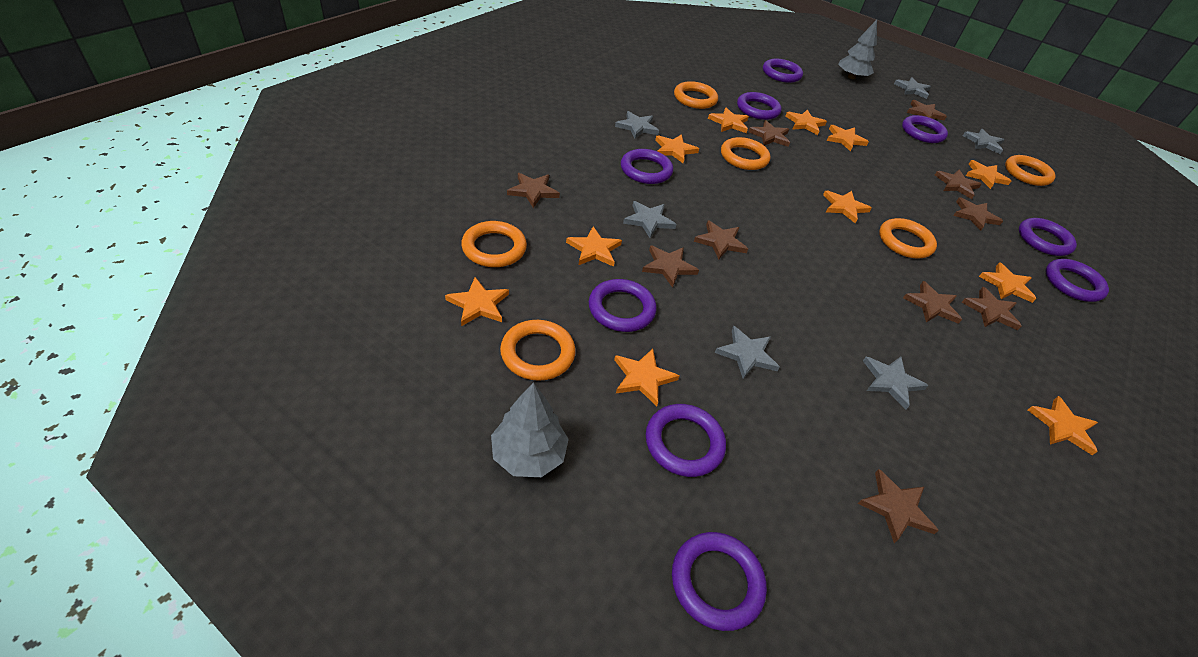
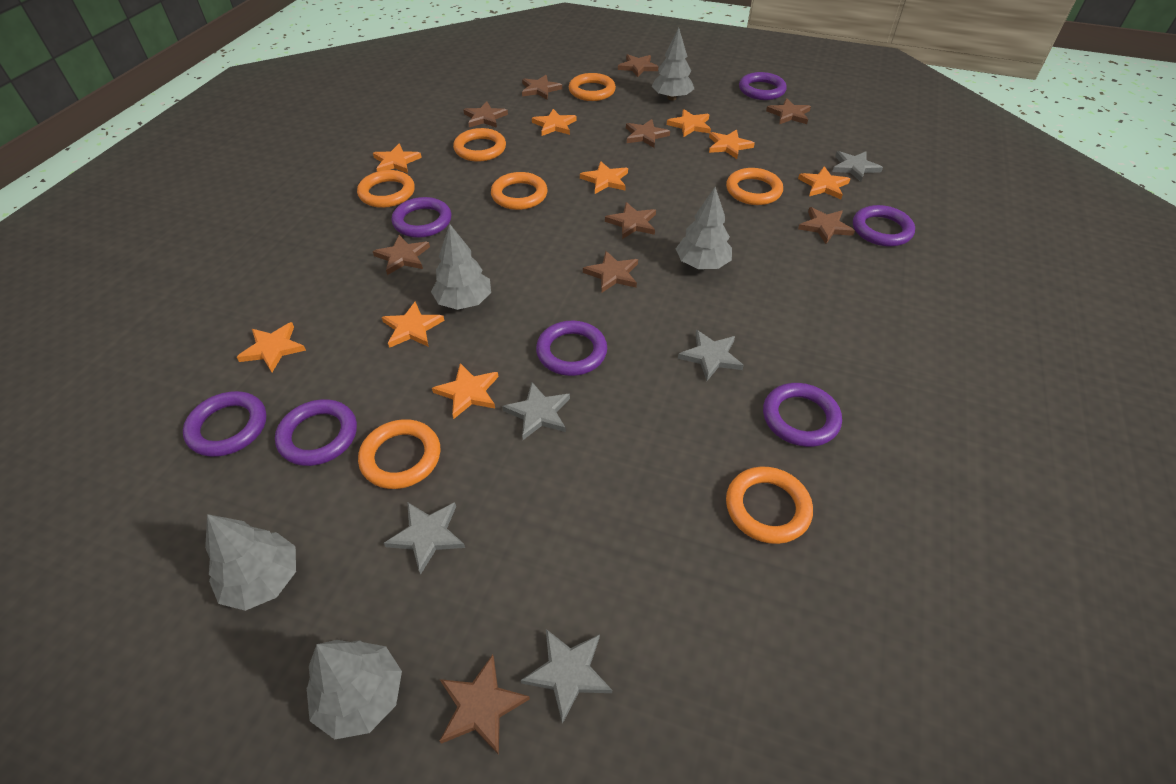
grey star: 6 -> 5
grey tree: 2 -> 5
orange ring: 6 -> 7
orange star: 11 -> 9
purple ring: 9 -> 7

